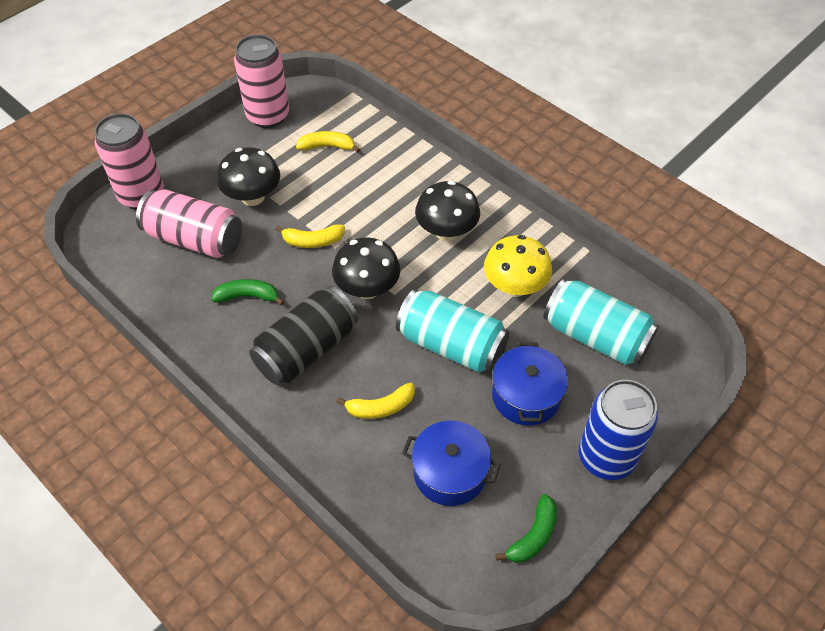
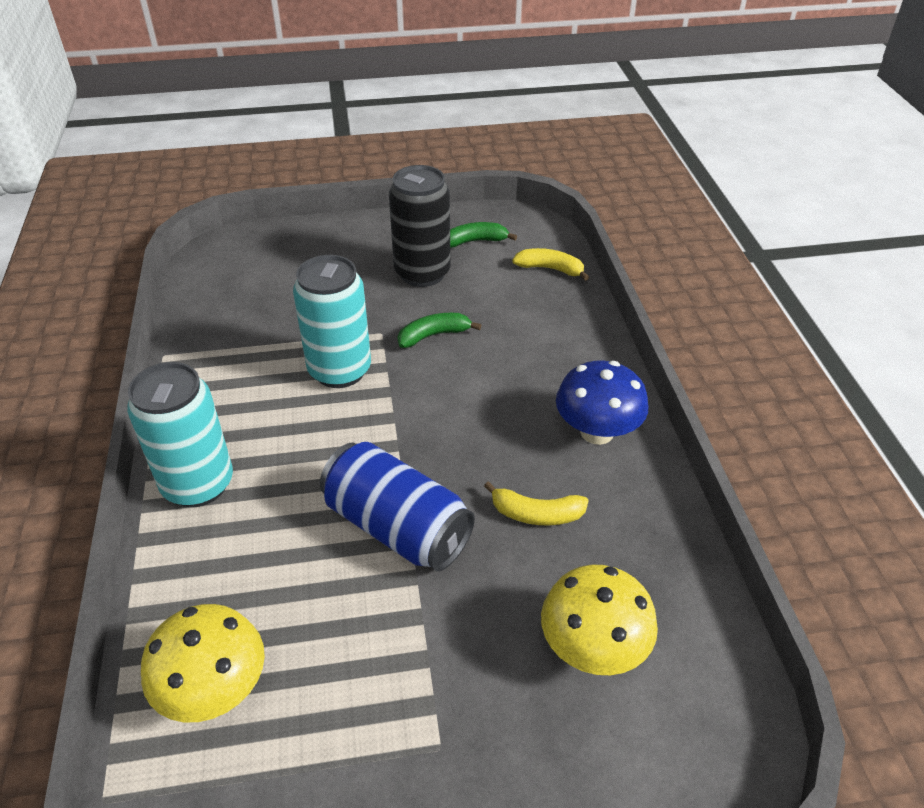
black mushroom: 3 -> 0
blue mushroom: 0 -> 1
blue pot: 2 -> 0
pink can: 3 -> 0
yellow banana: 3 -> 2
yellow mushroom: 1 -> 2

